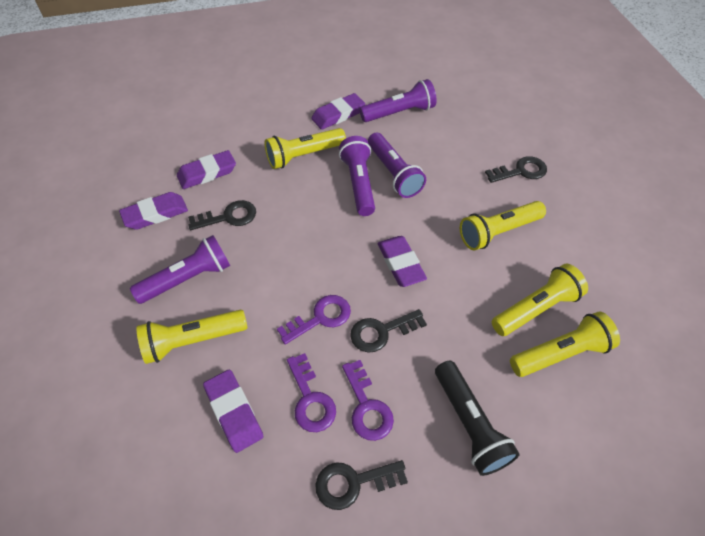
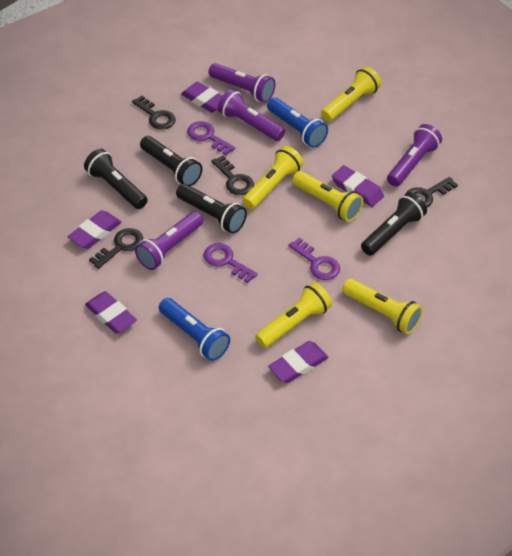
black flashlight: 1 -> 4
blue flashlight: 0 -> 2

